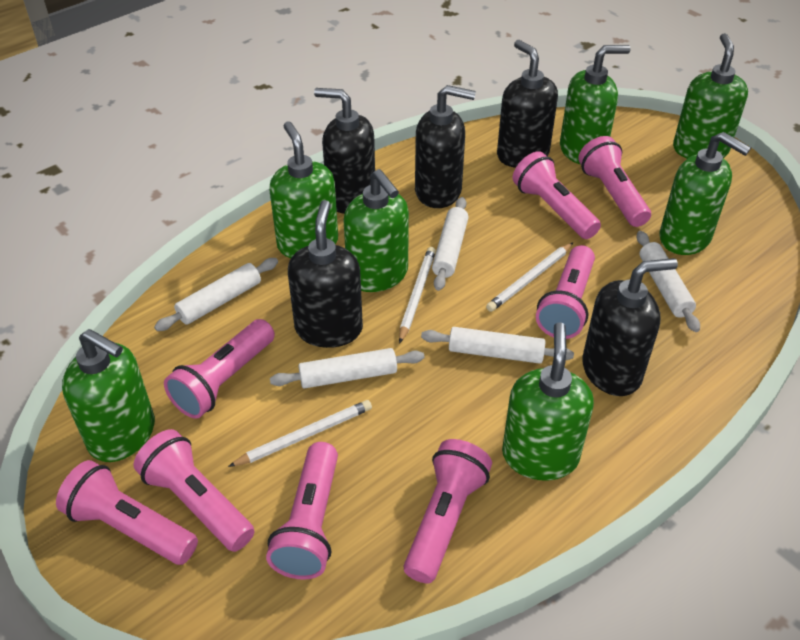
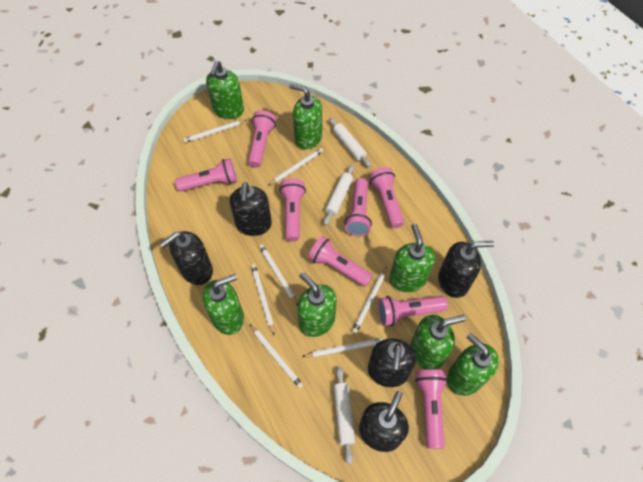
white pencil: 3 -> 7
white rolling pin: 5 -> 3

